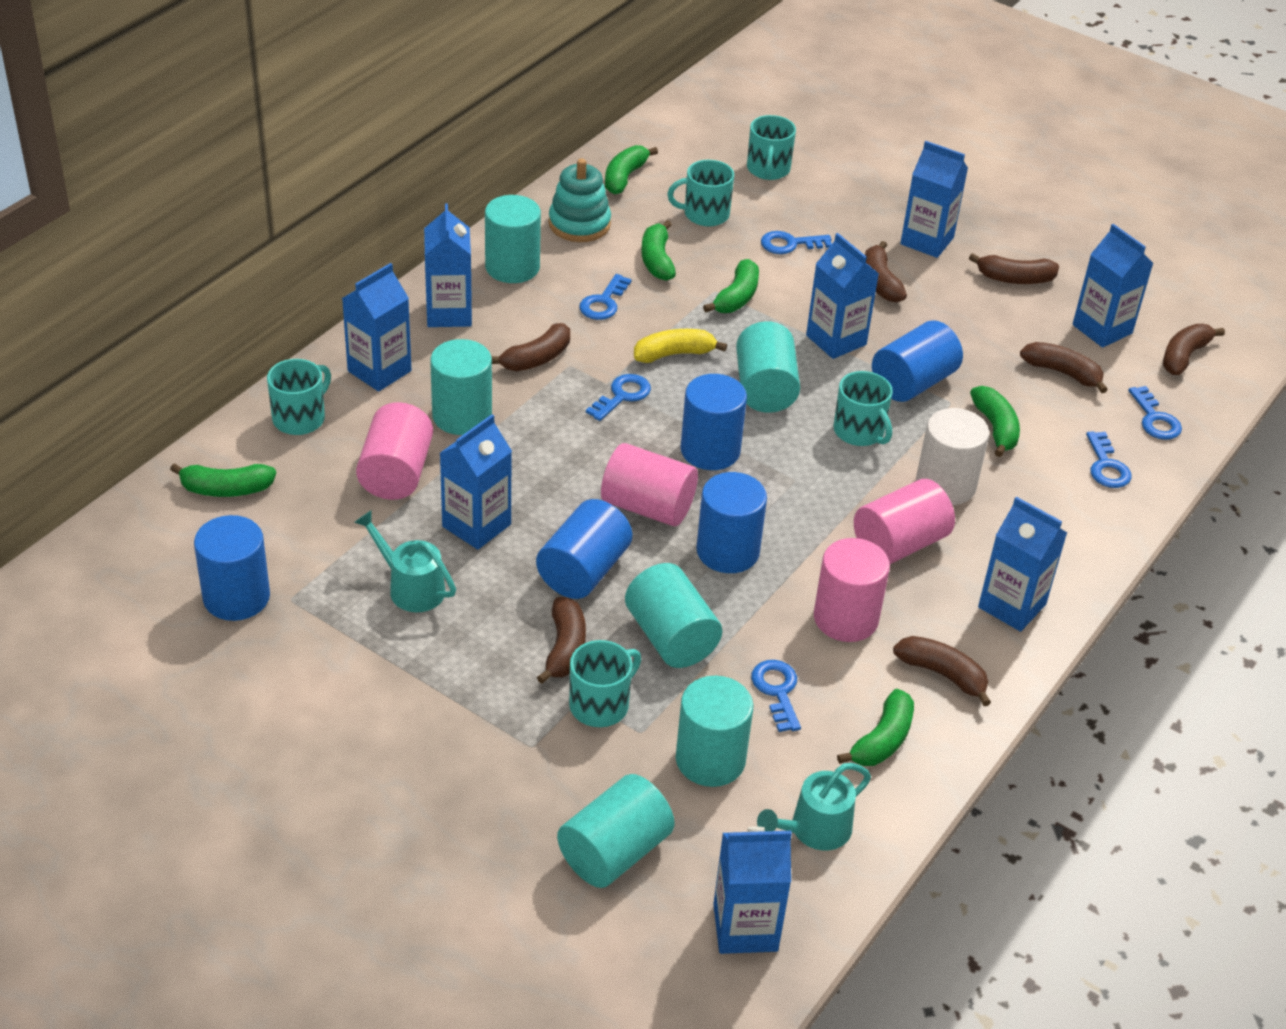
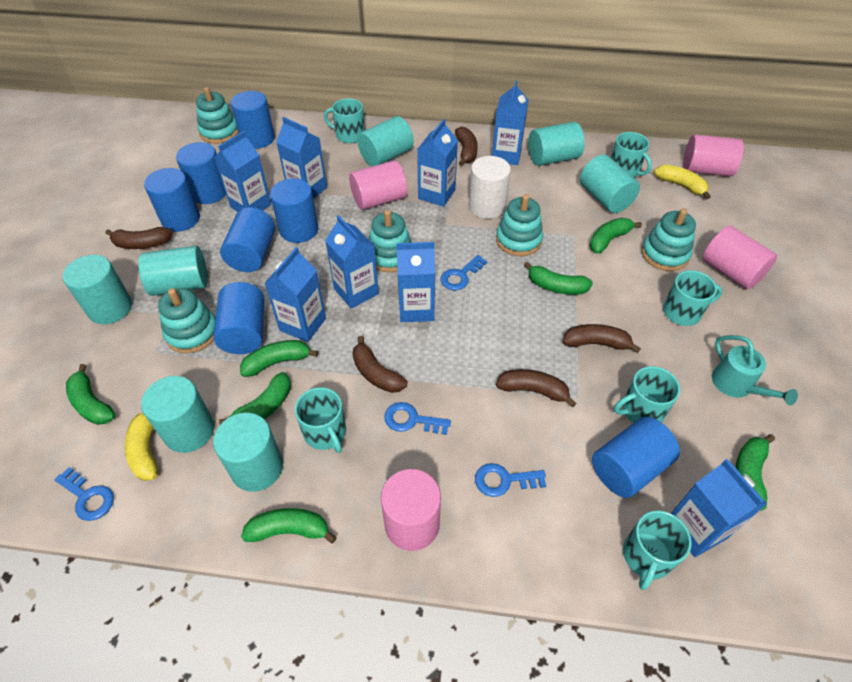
blue cylinder: 5 -> 7
blue key: 6 -> 4
brown banana: 7 -> 5
green banana: 6 -> 7
turquoise cylinder: 6 -> 7
turquoise mug: 5 -> 6
turquoise stacking toy: 1 -> 5
turquoise watering can: 2 -> 1
yellow banana: 1 -> 2

